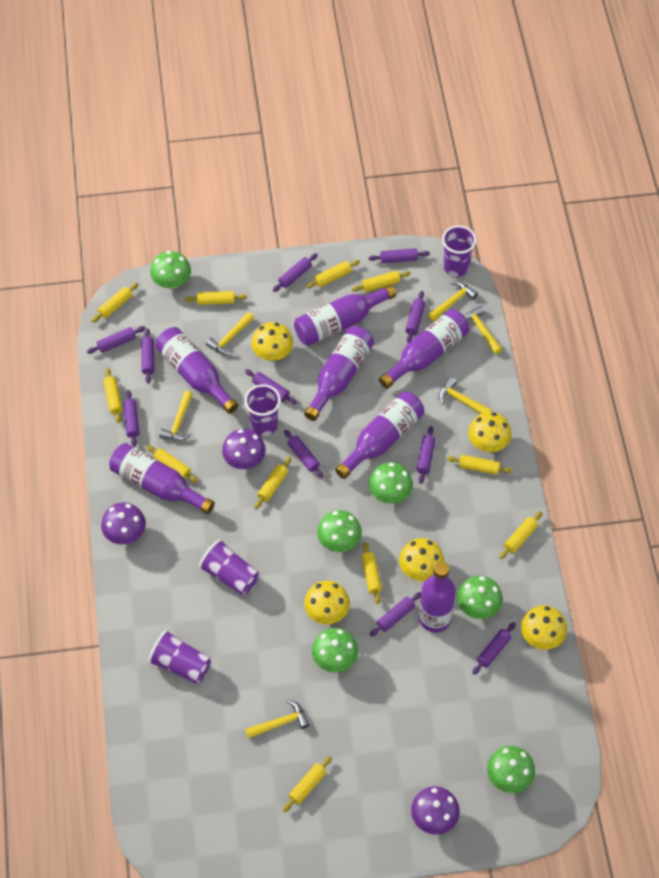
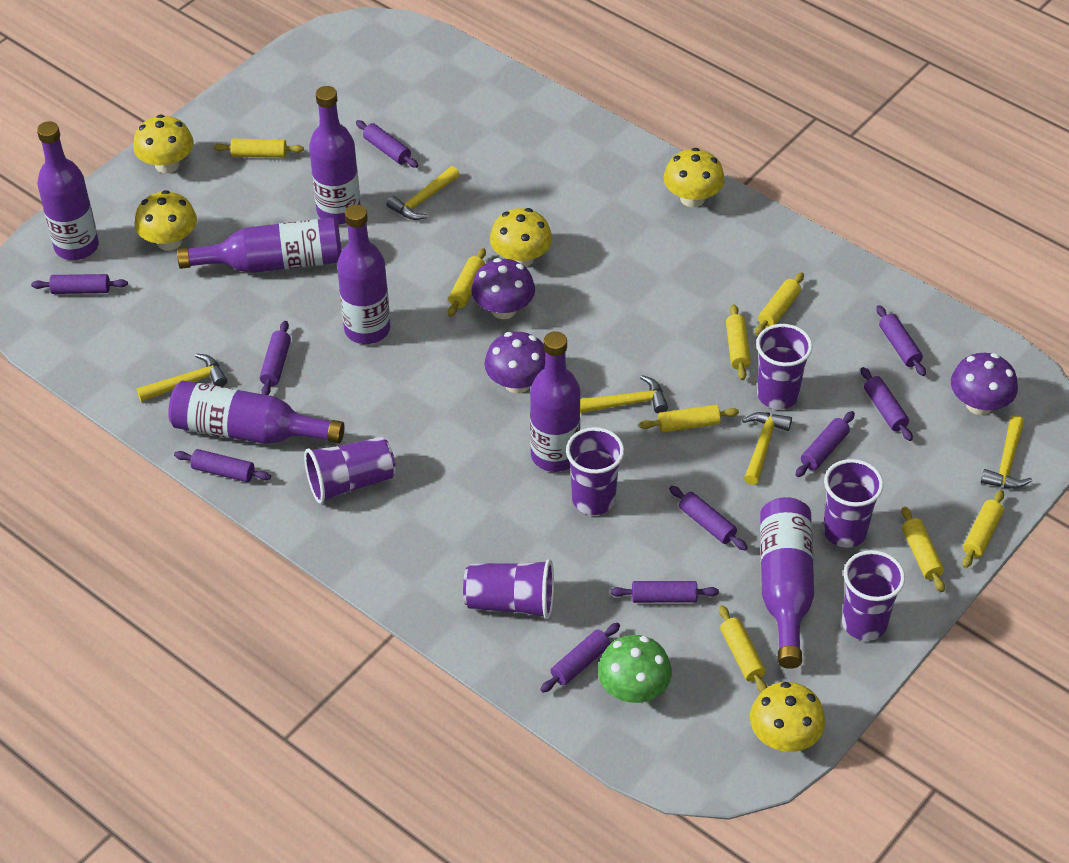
green mushroom: 6 -> 1
purple cup: 4 -> 6
purple rolling pin: 11 -> 10
yellow hammer: 6 -> 5
yellow rolling pin: 11 -> 8

